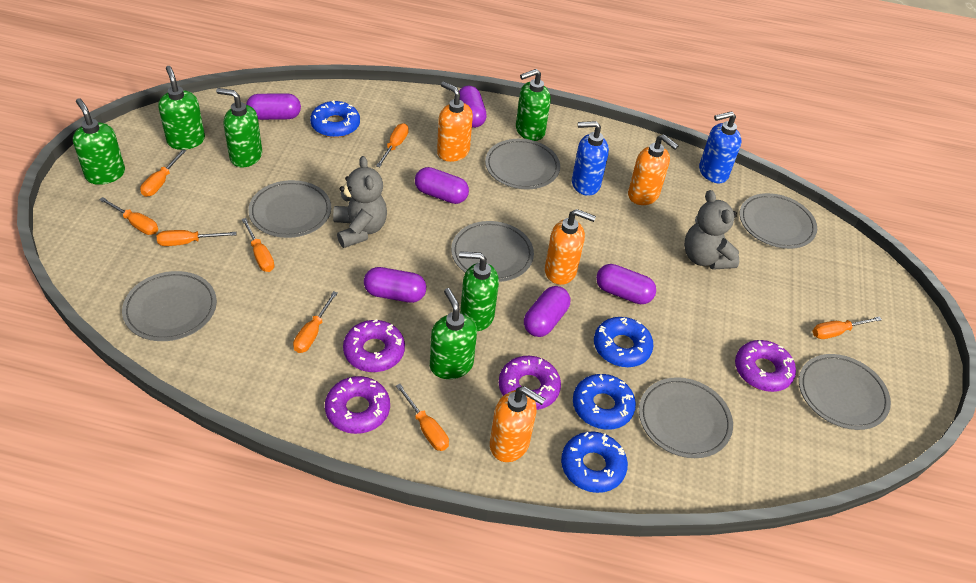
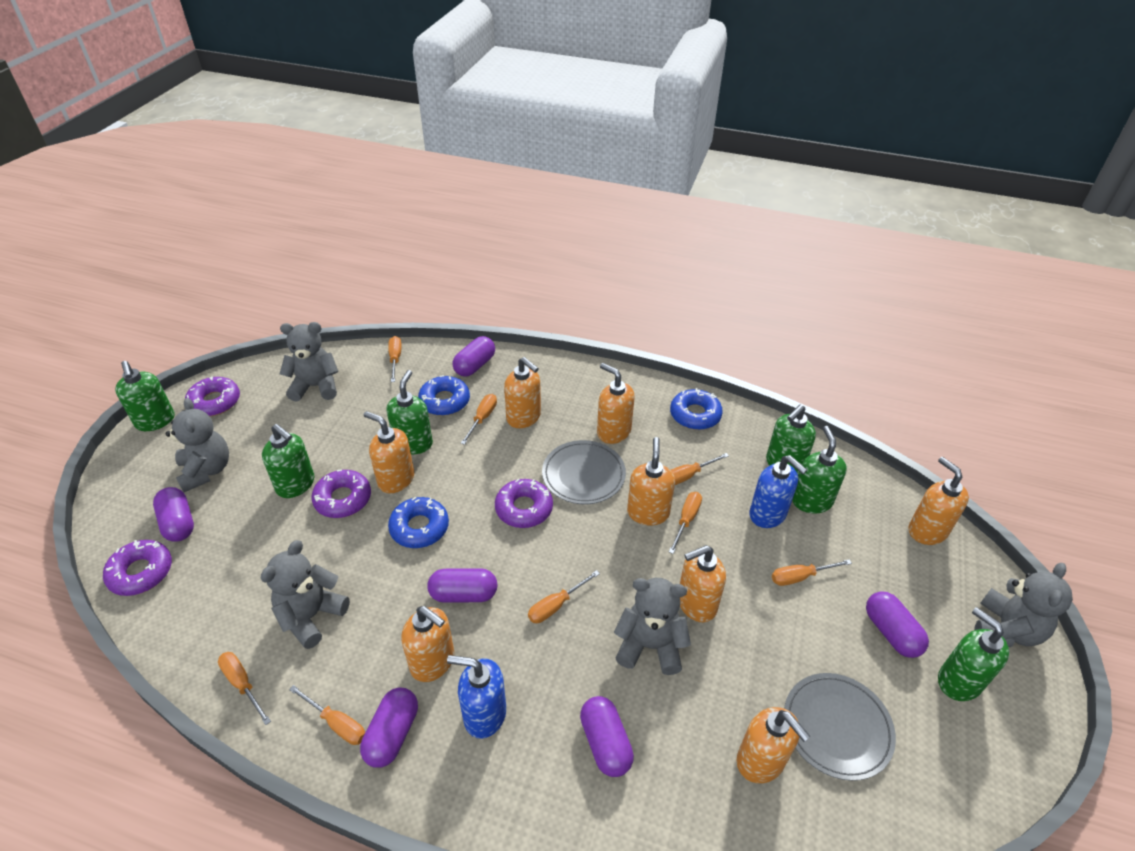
blue donut: 4 -> 3
grey plate: 7 -> 2
grey teddy bear: 2 -> 5
orange soap dispenser: 4 -> 8

